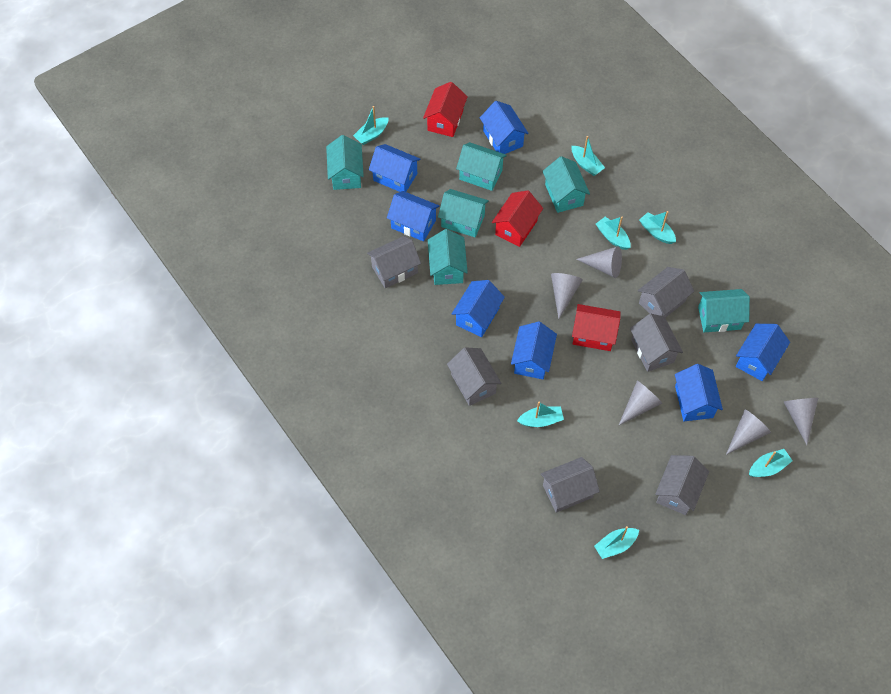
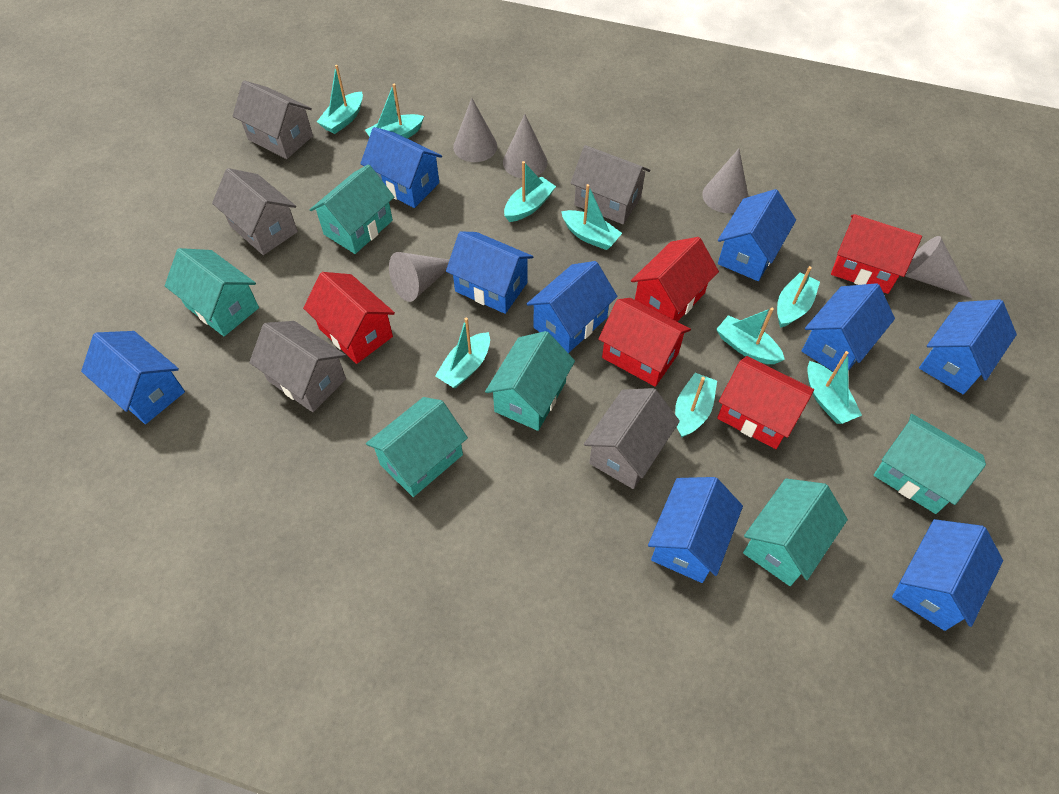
blue house: 7 -> 9
grey house: 6 -> 5
red house: 3 -> 5
turquoise boat: 7 -> 9

